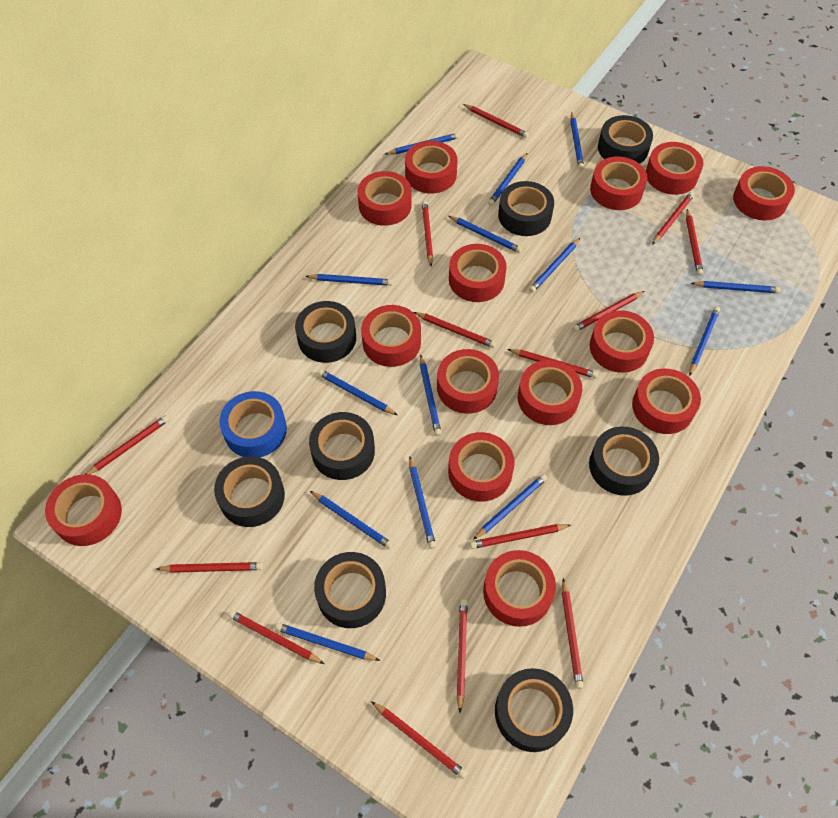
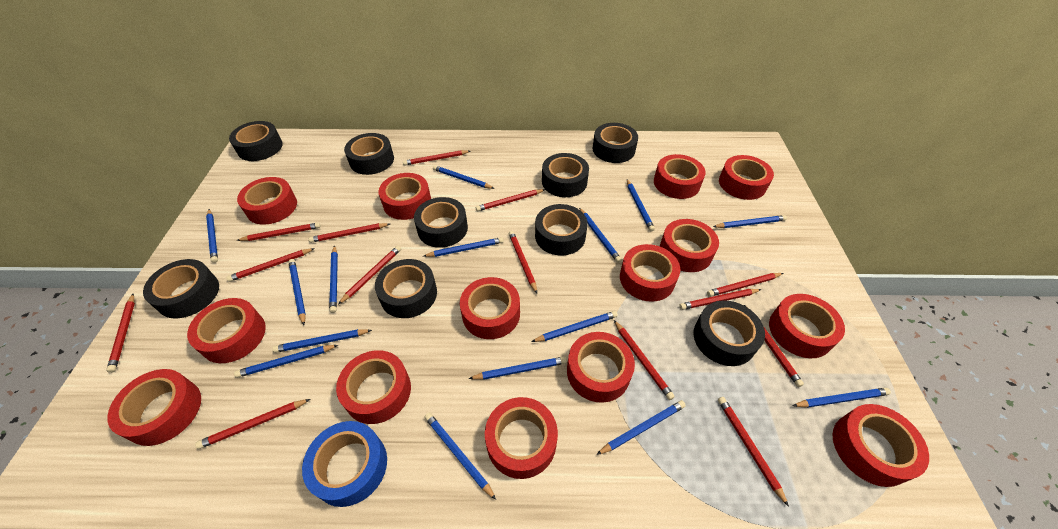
black tape: 8 -> 9
blue pencil: 14 -> 15

